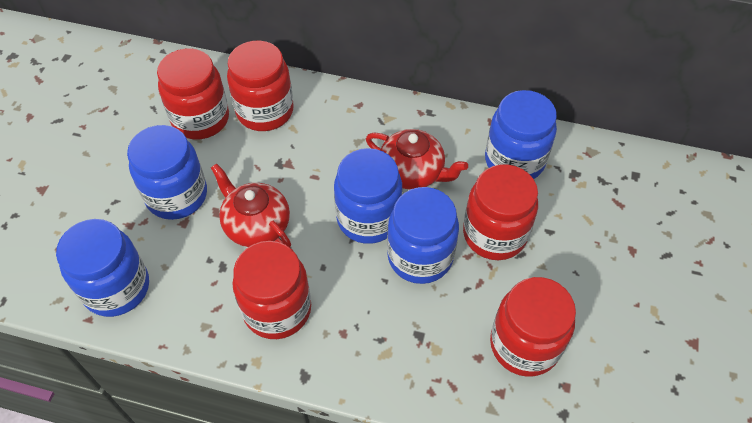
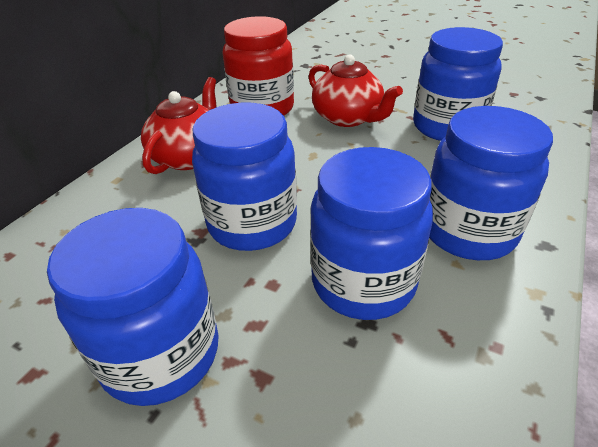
red jar: 5 -> 1

